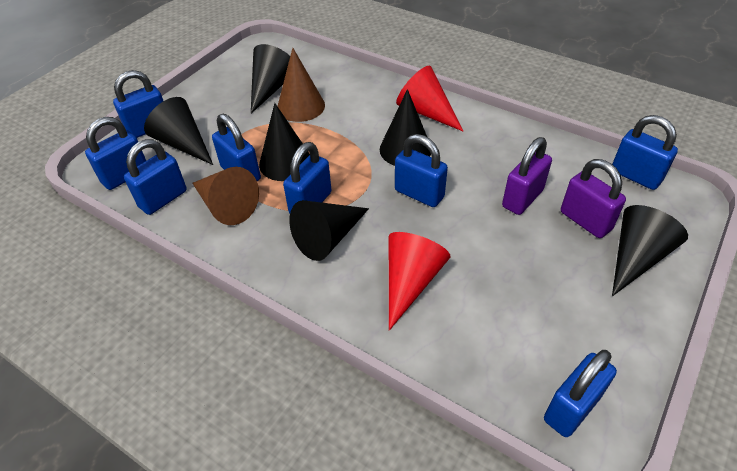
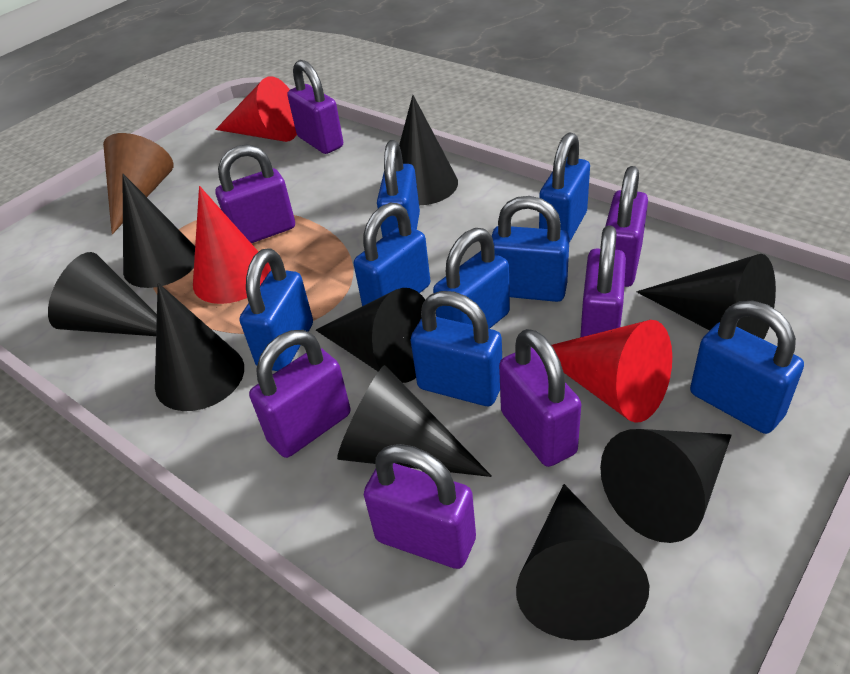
black cone: 6 -> 9
brown cone: 2 -> 1
purple padlock: 2 -> 7
red cone: 2 -> 3

